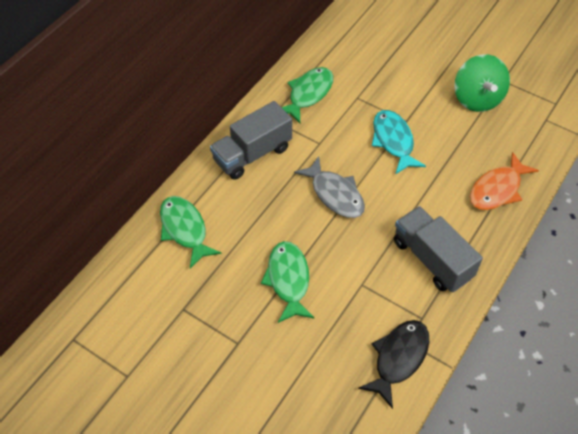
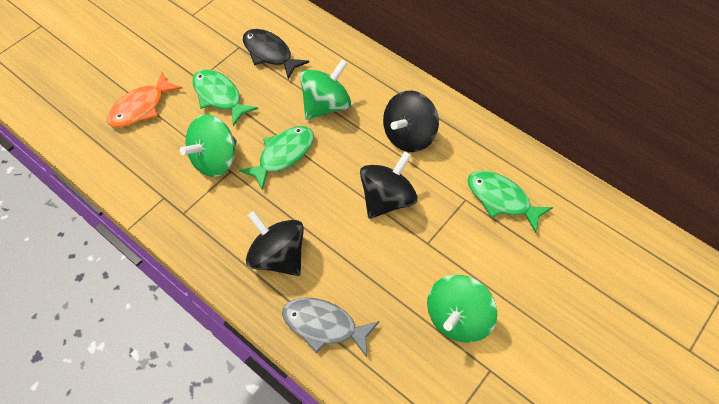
black spinning top: 0 -> 3
green spinning top: 1 -> 3
grey truck: 2 -> 0
turquoise fish: 1 -> 0

